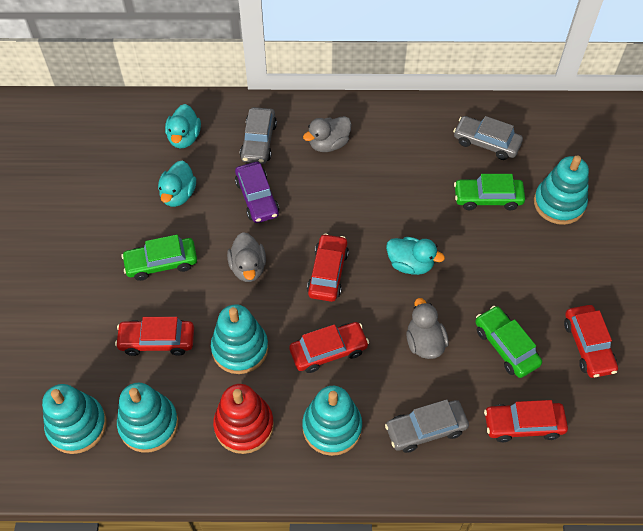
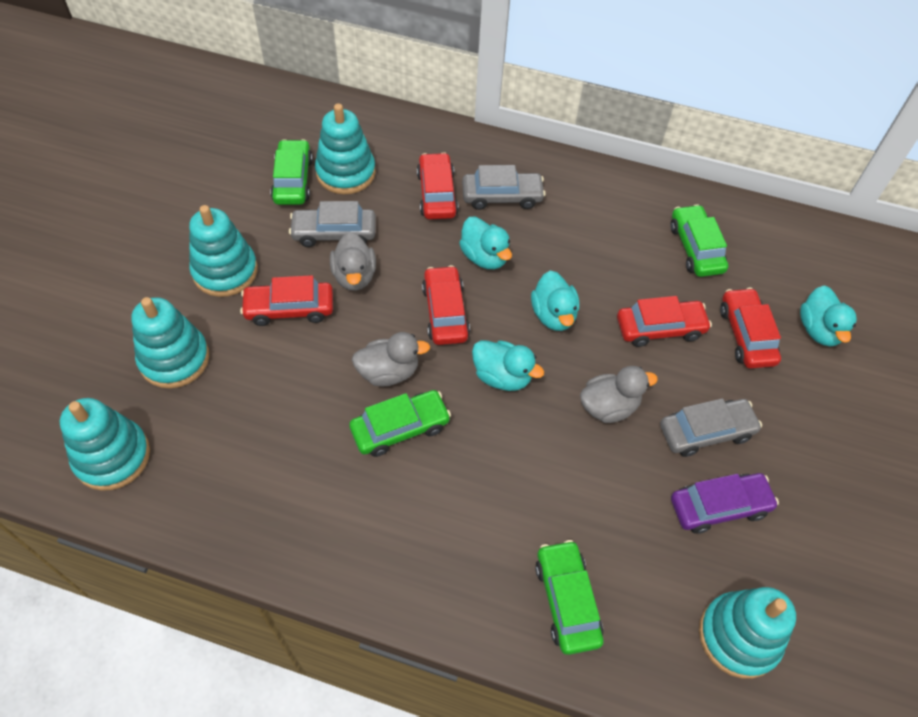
green car: 3 -> 4
red stacking toy: 1 -> 0
turquoise duck: 3 -> 4

